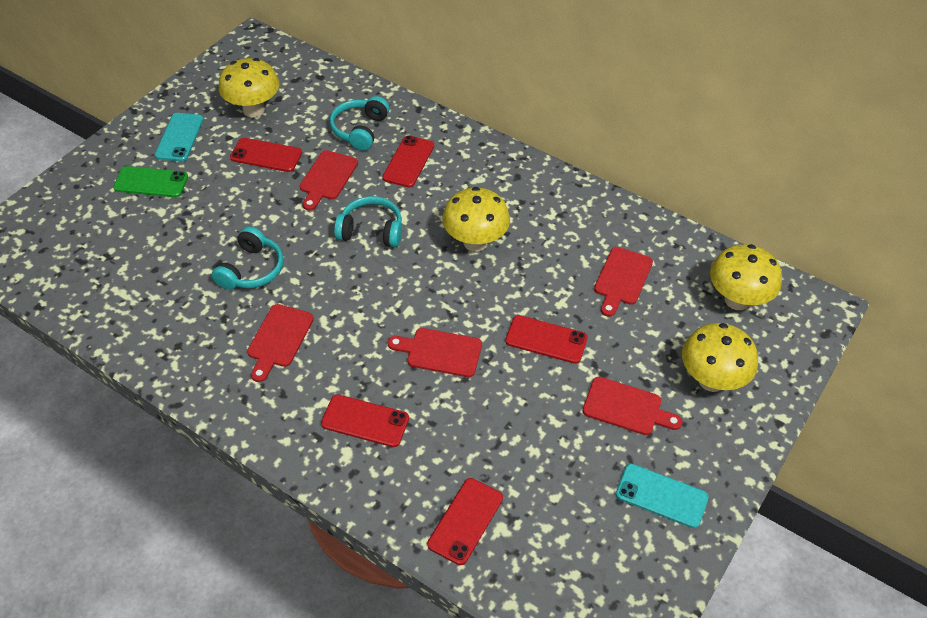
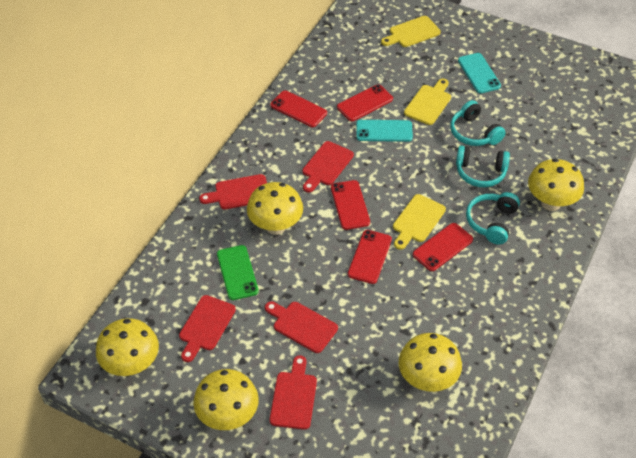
yellow cutting board: 0 -> 3
yellow mushroom: 4 -> 5

